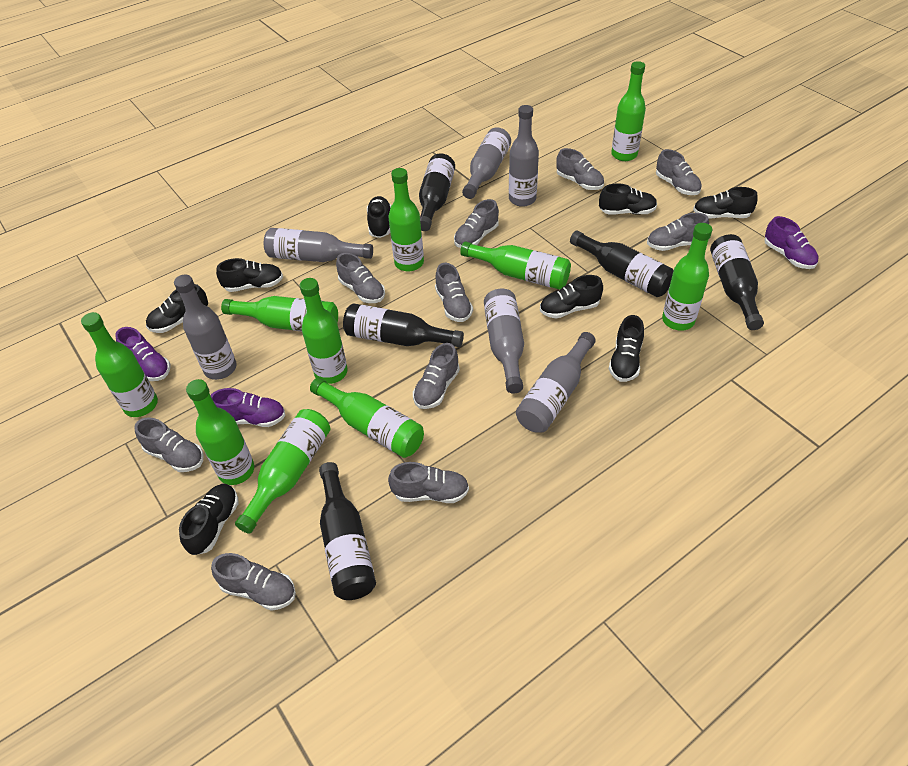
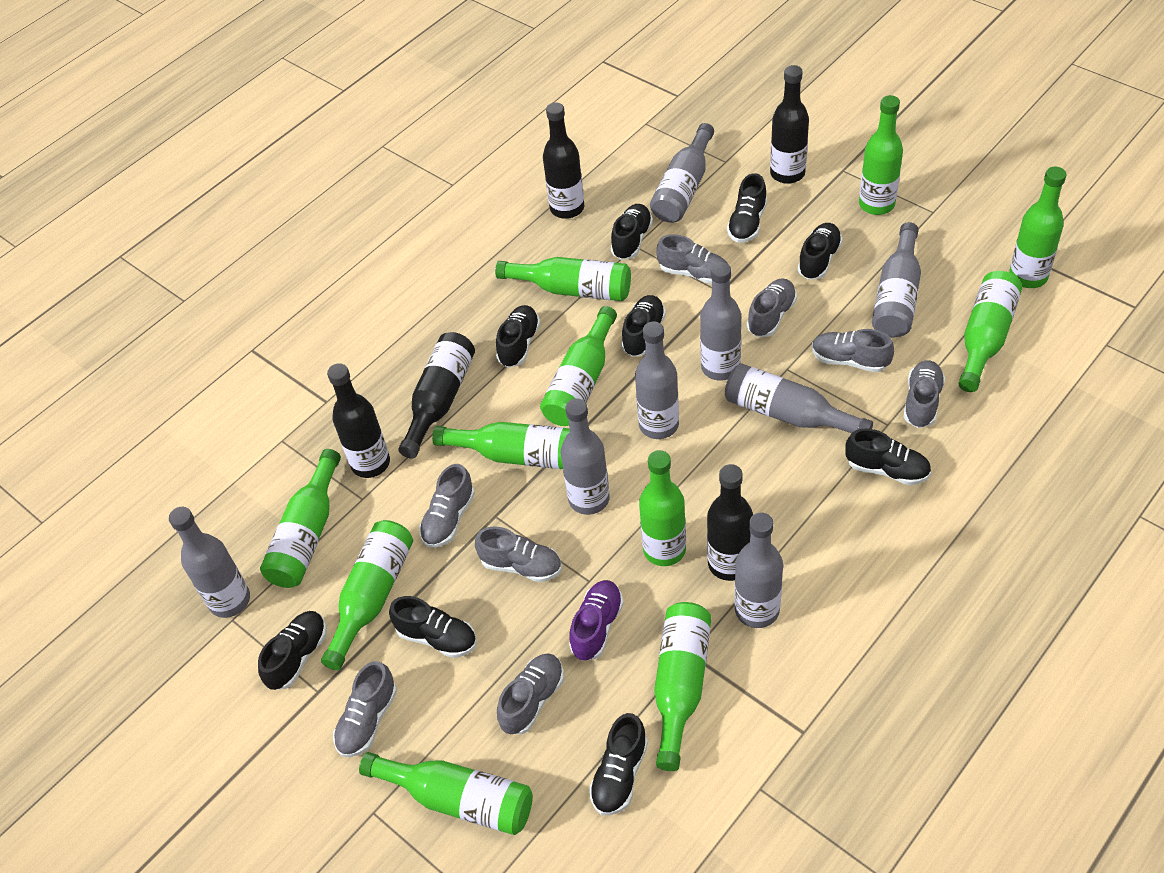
black shoe: 8 -> 9
green bottle: 10 -> 11
grey bottle: 6 -> 8
grey shoe: 10 -> 8
purple shoe: 3 -> 1

